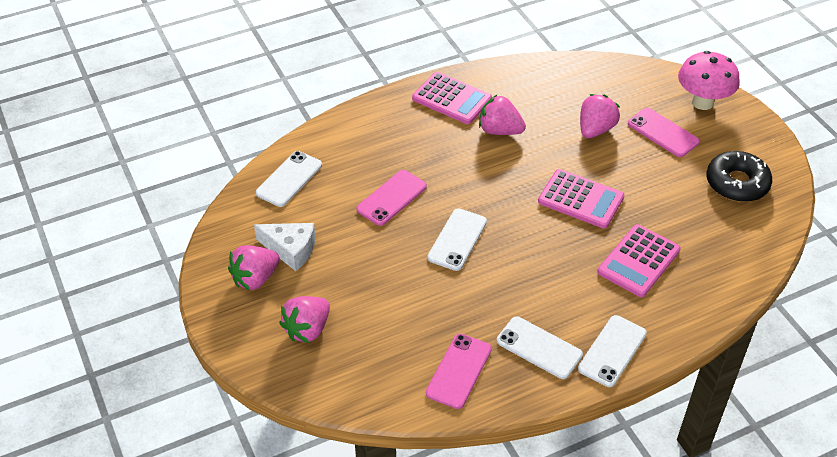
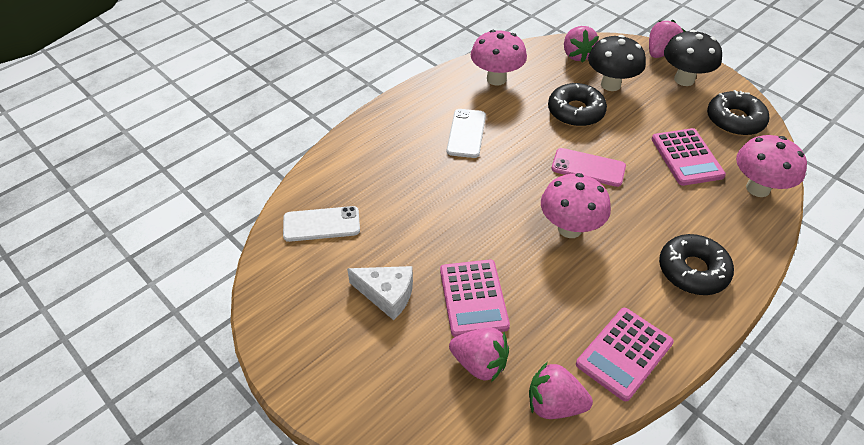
black donut: 1 -> 3
black mushroom: 0 -> 2
pink mushroom: 1 -> 3
pink phone: 3 -> 1
white phone: 4 -> 2

